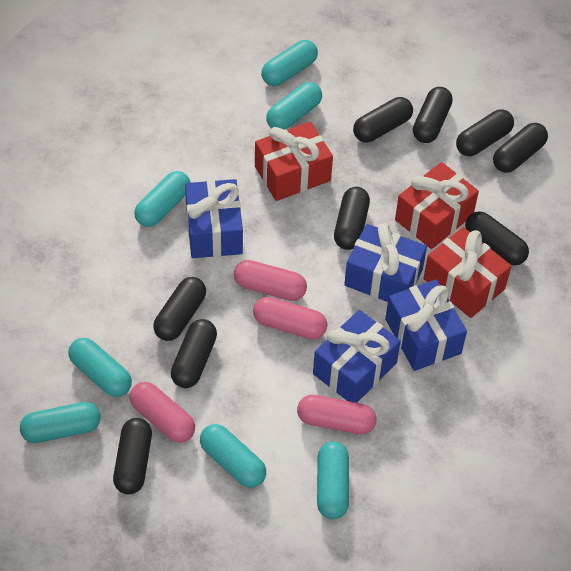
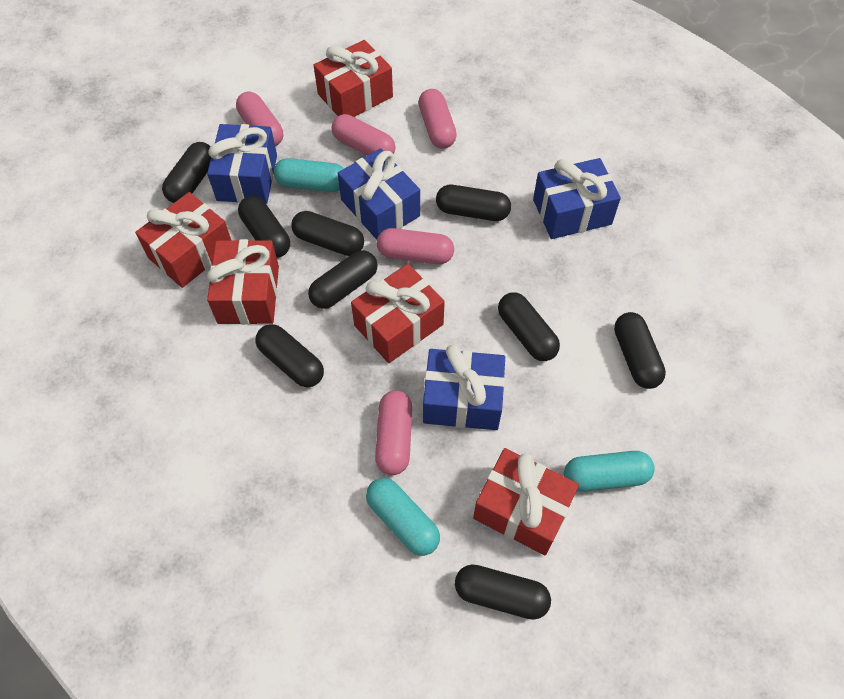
pink capsule: 4 -> 5
red gift: 3 -> 5
turquoise capsule: 7 -> 3

